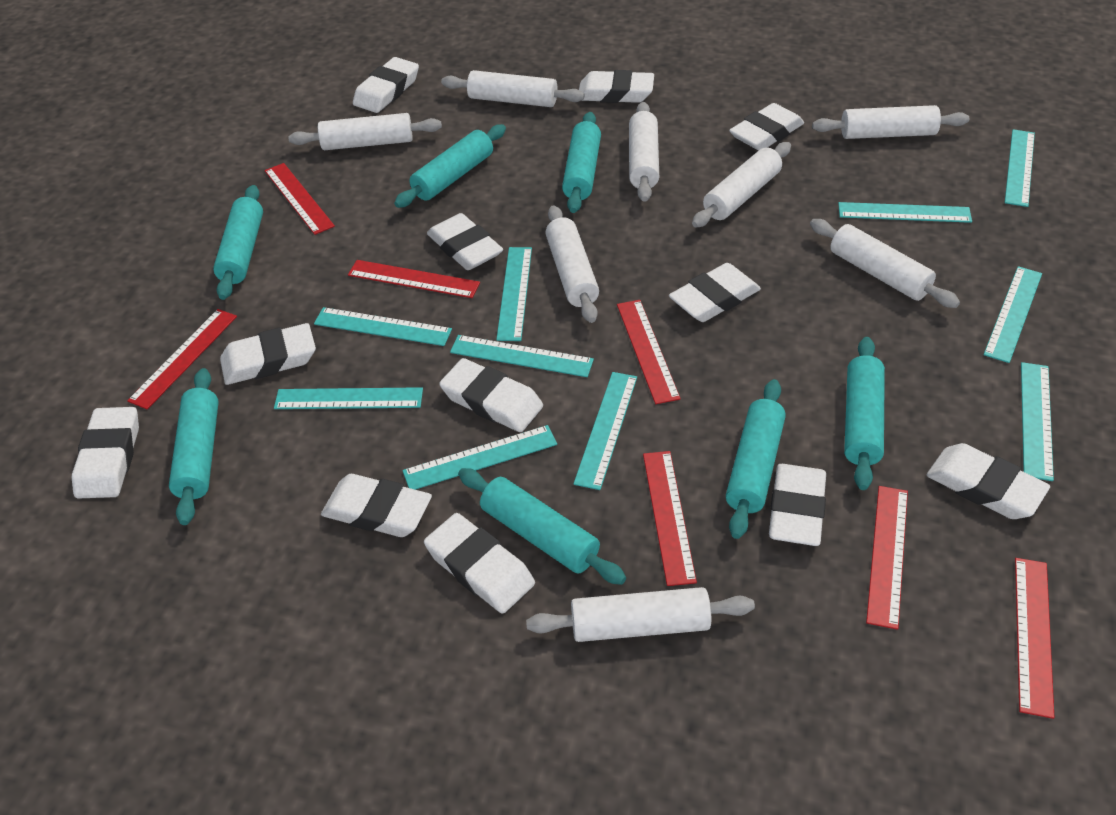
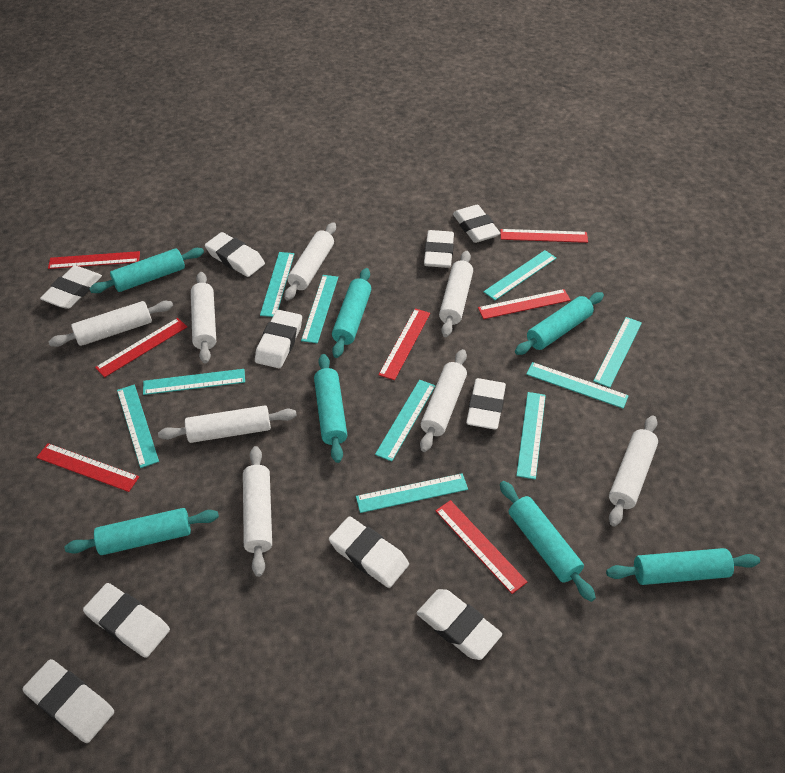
white eraser: 12 -> 10

